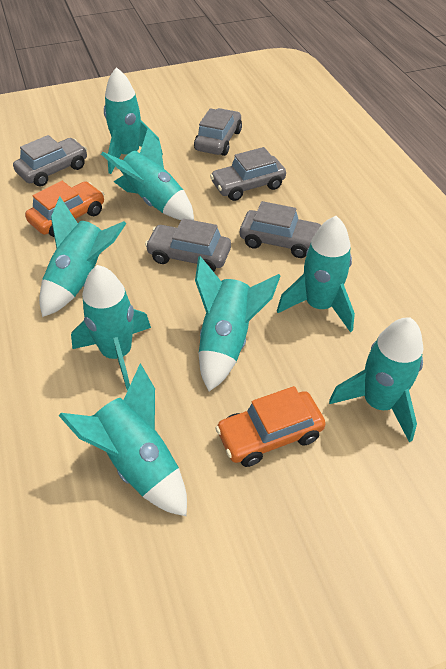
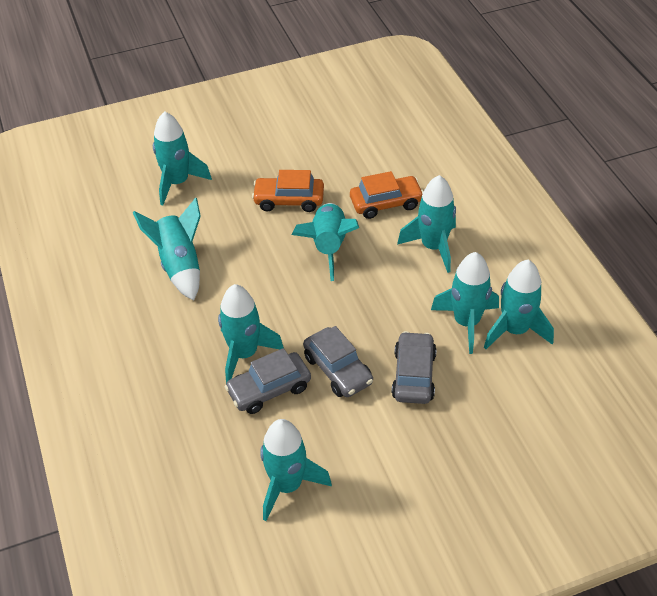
grey car: 5 -> 3

